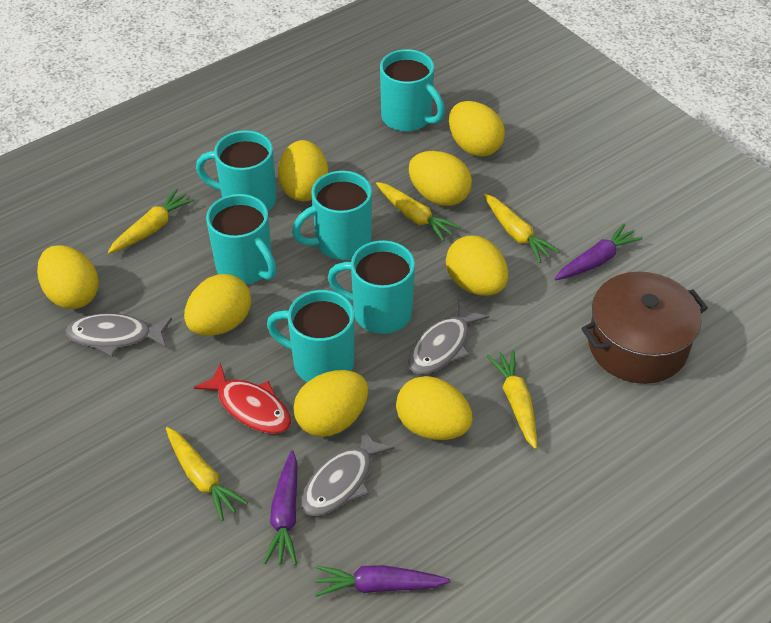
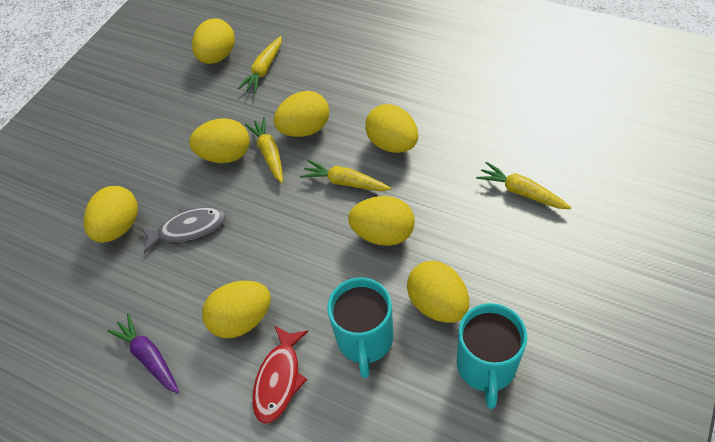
brown pot: 1 -> 0
grey fish: 3 -> 1
purple carrot: 3 -> 1
turquoise mug: 6 -> 2
yellow carrot: 5 -> 4

